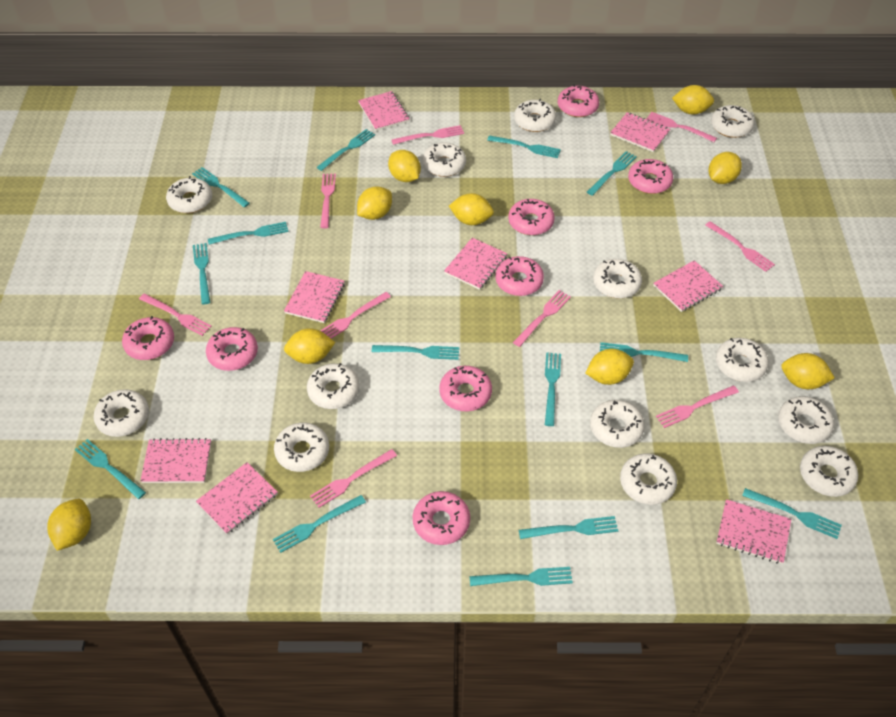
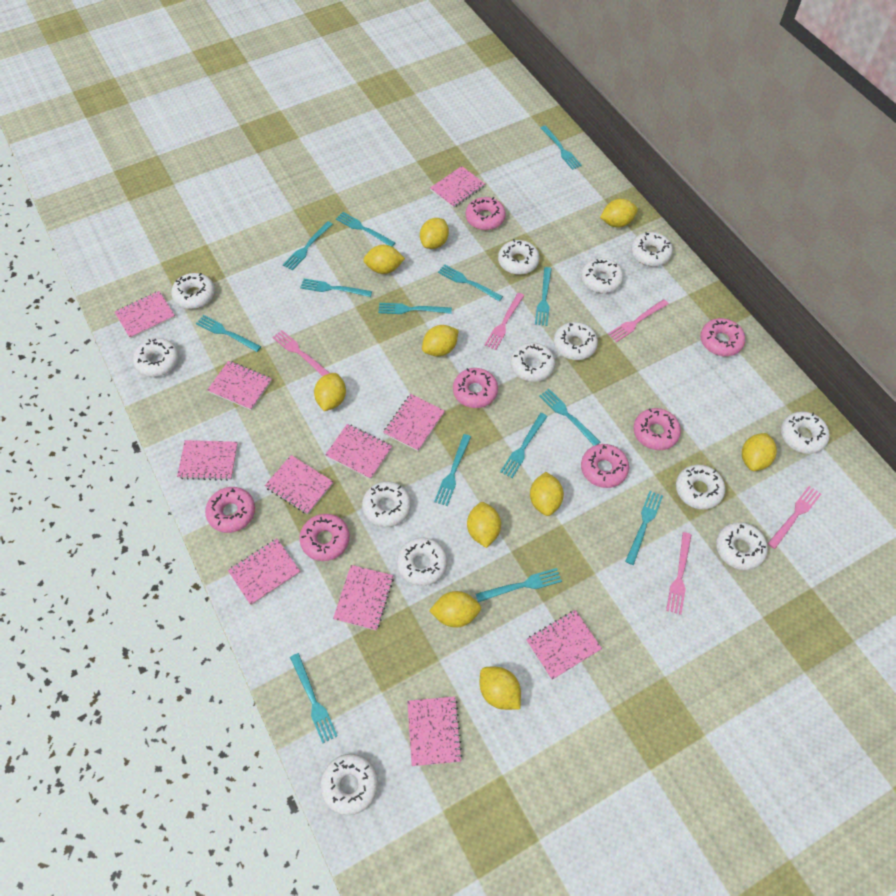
pink donut: 8 -> 7
pink fork: 9 -> 5
pink notebook: 8 -> 11
yellow lemon: 9 -> 10

